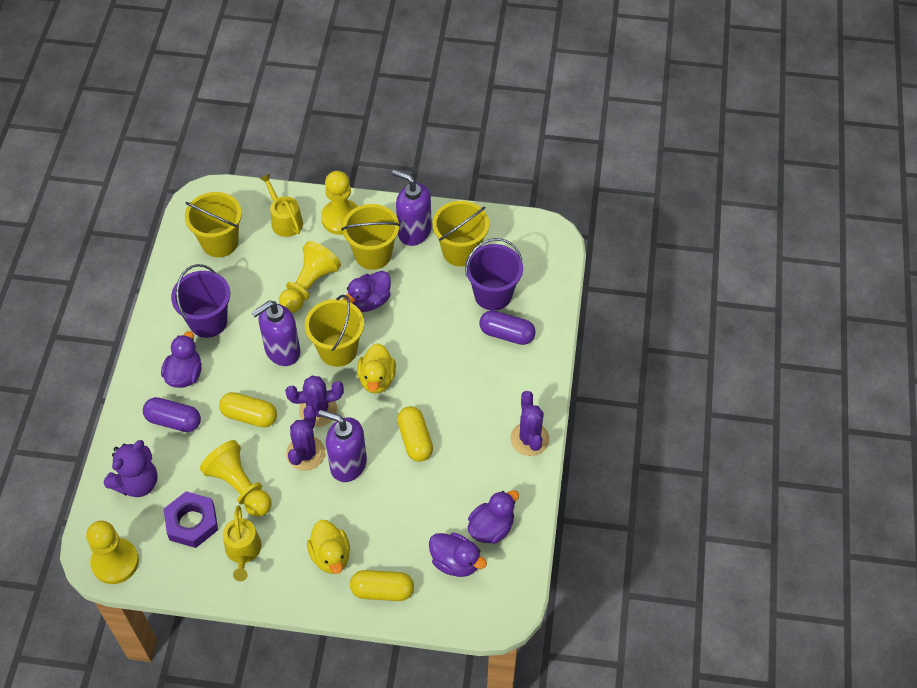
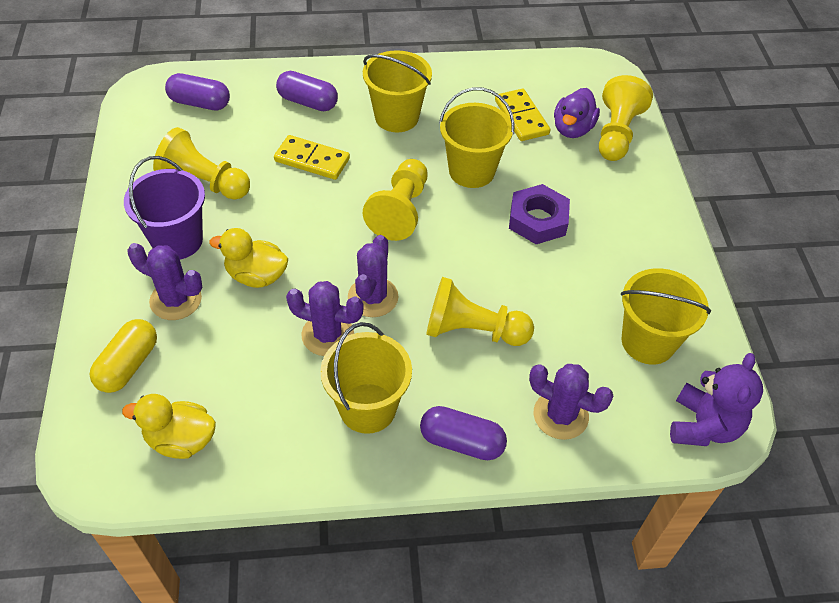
purple bucket: 2 -> 1
purple cactus: 3 -> 4
purple capsule: 2 -> 3
purple duck: 4 -> 1
purple soap dispenser: 3 -> 0
yellow capsule: 3 -> 1
yellow domino: 0 -> 2
yellow watering can: 2 -> 0

